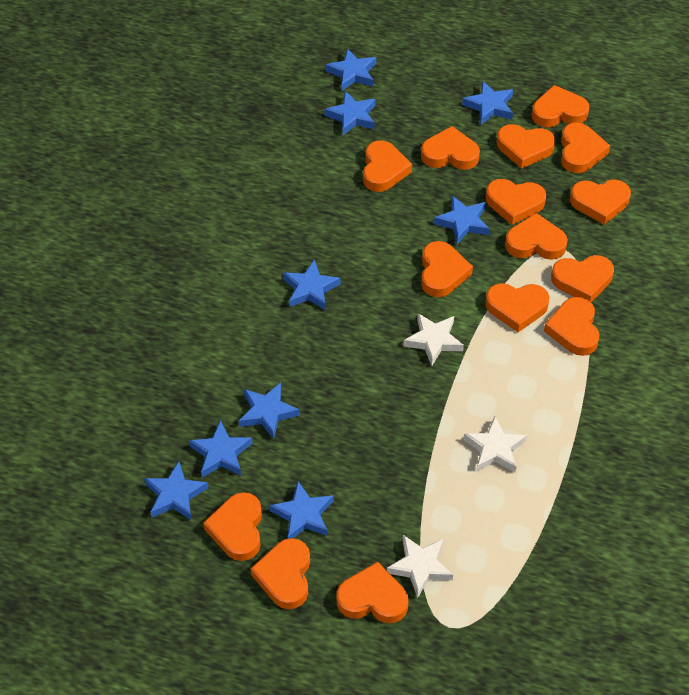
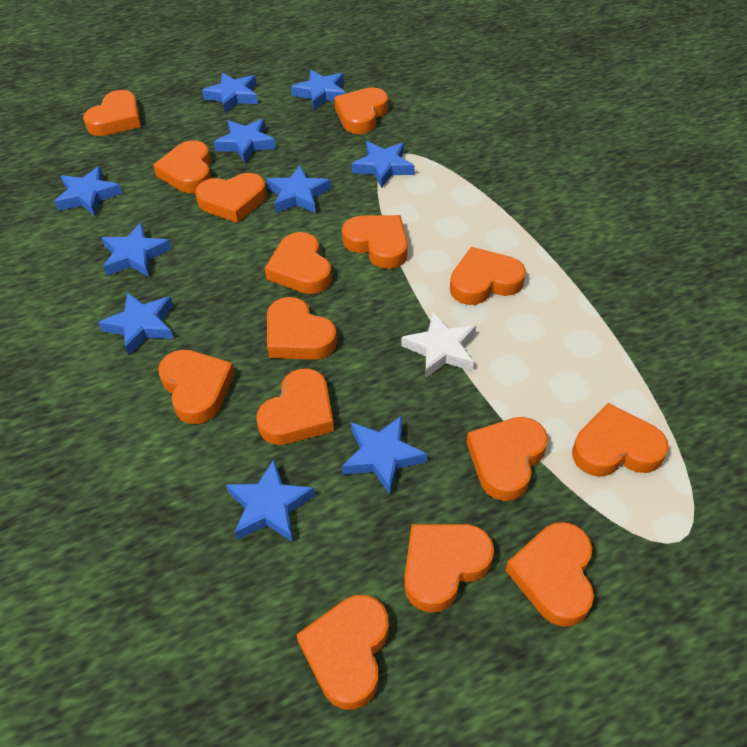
blue star: 9 -> 10
white star: 3 -> 1

